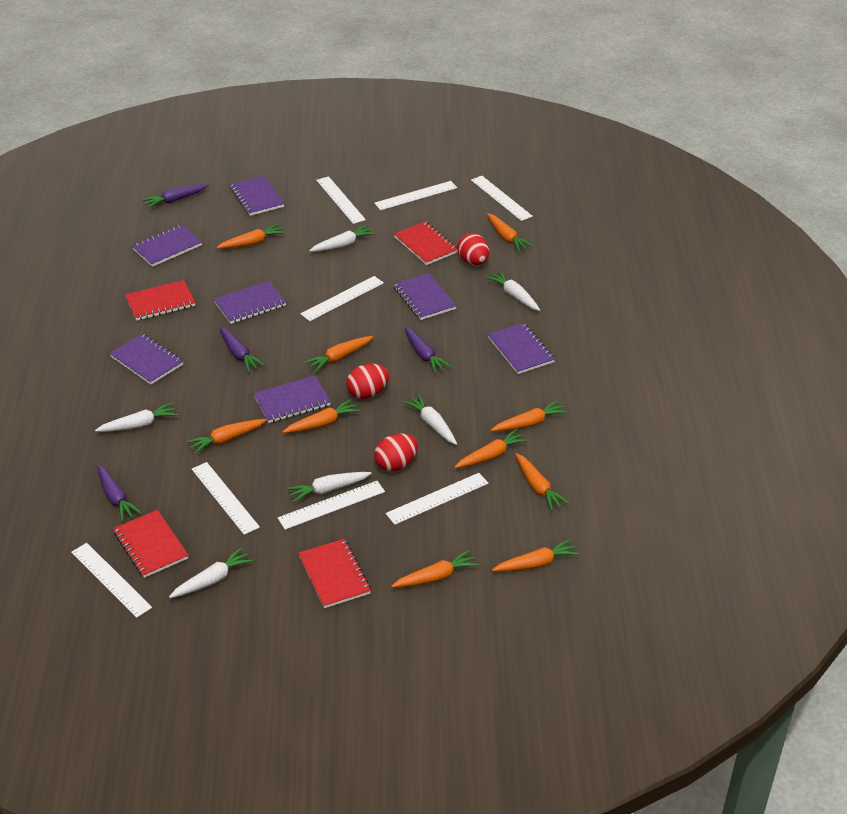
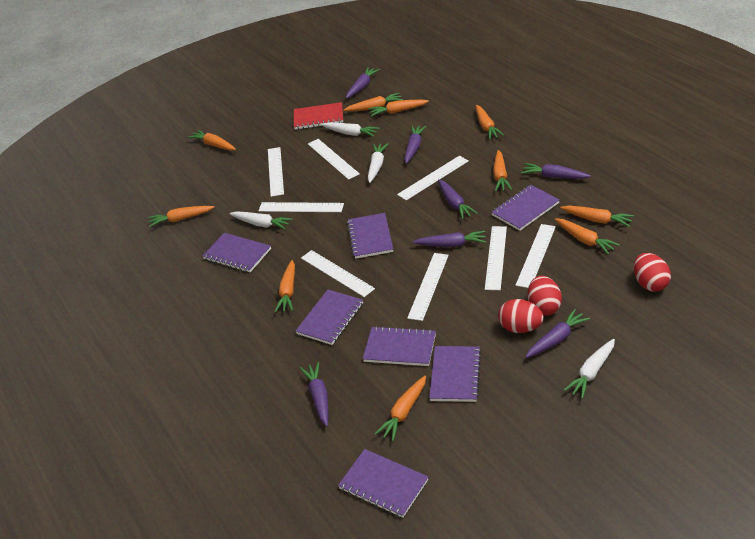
purple carrot: 4 -> 7
red notebook: 4 -> 1
white carrot: 6 -> 4

